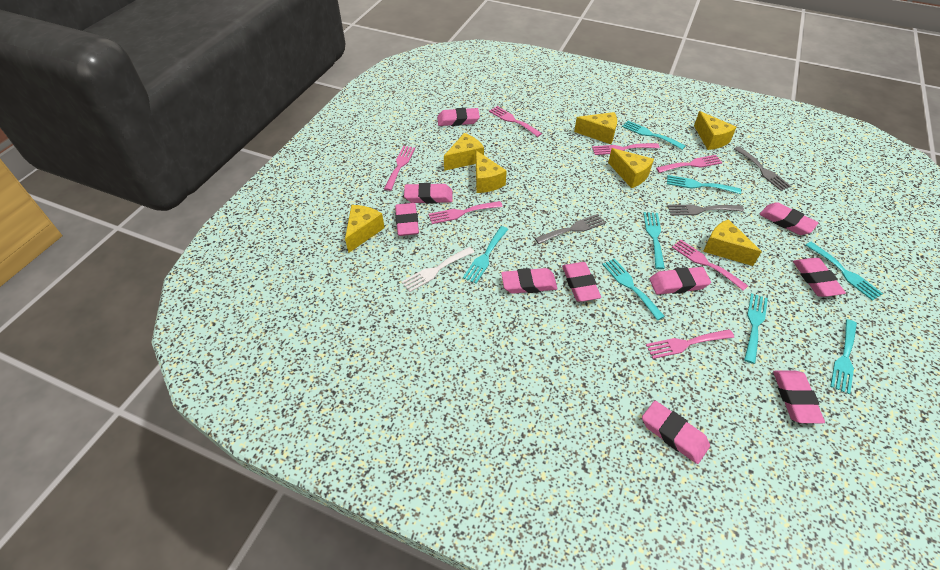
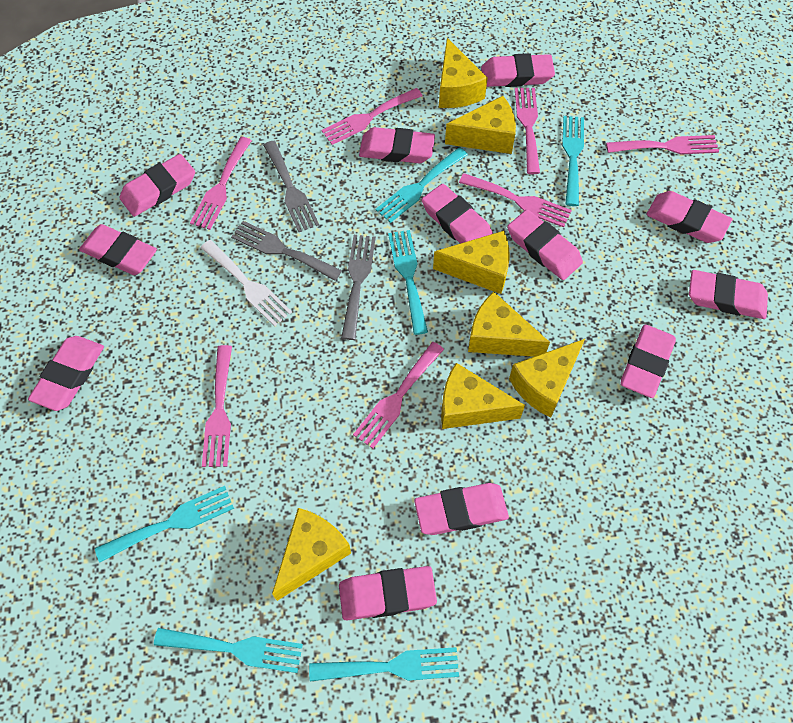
pink eraser: 10 -> 12
turquoise fork: 8 -> 6

